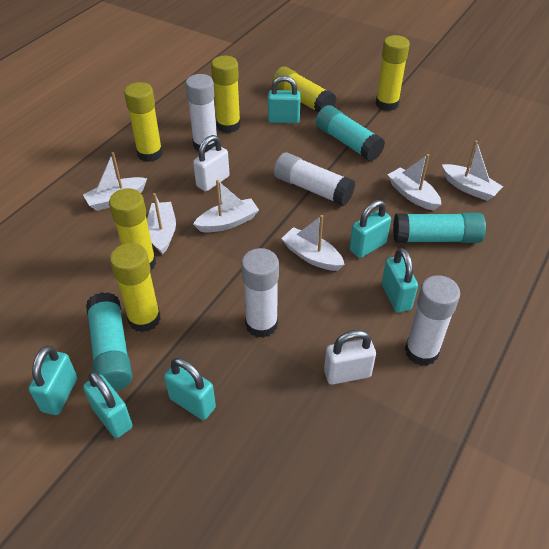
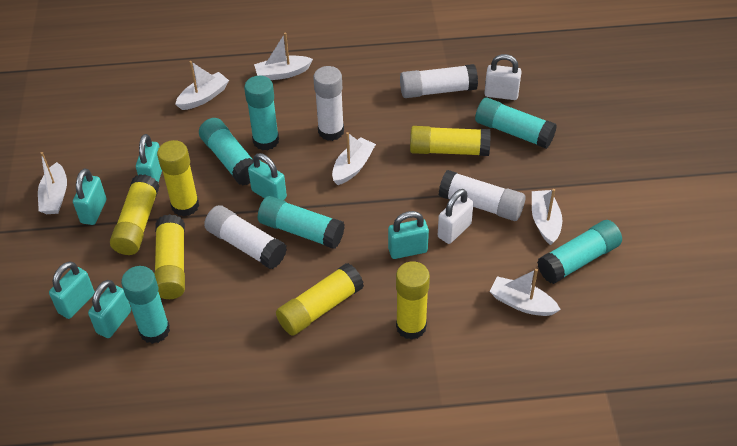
turquoise glue stick: 3 -> 6

